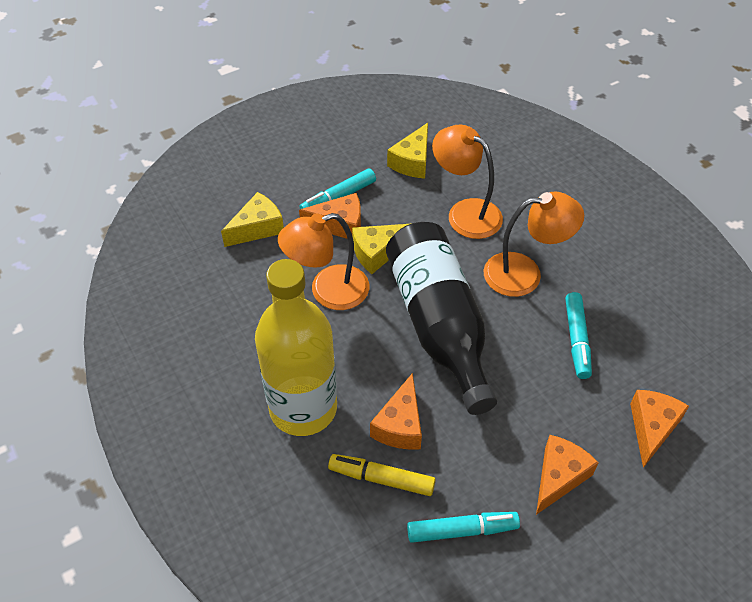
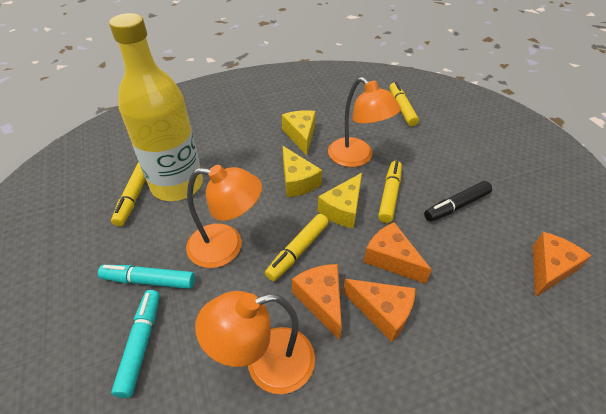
black bottle: 1 -> 0
black marker: 0 -> 1
turquoise marker: 3 -> 2
yellow marker: 1 -> 4

